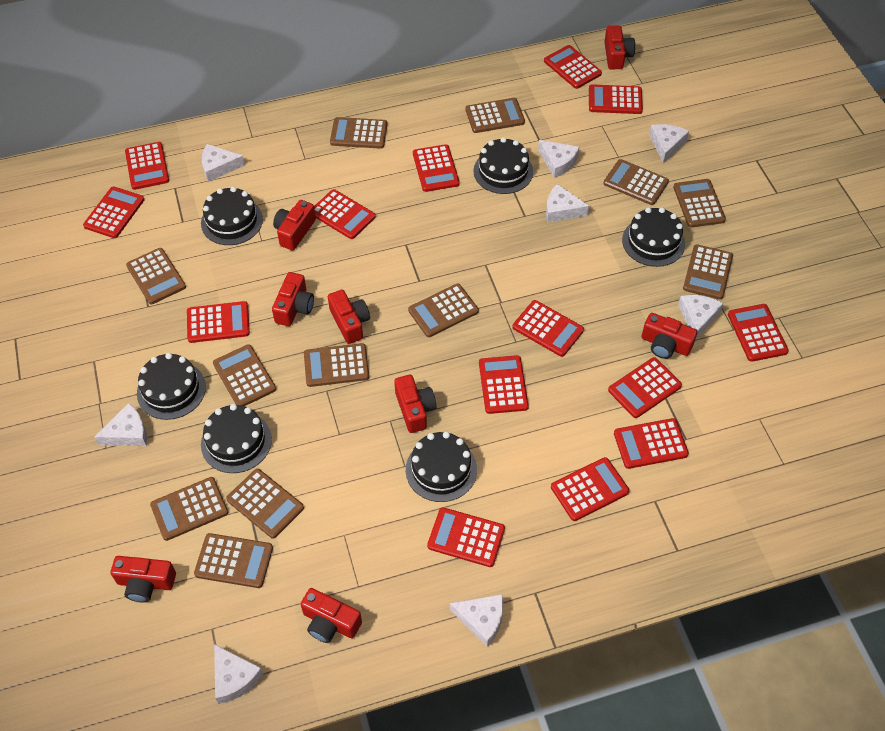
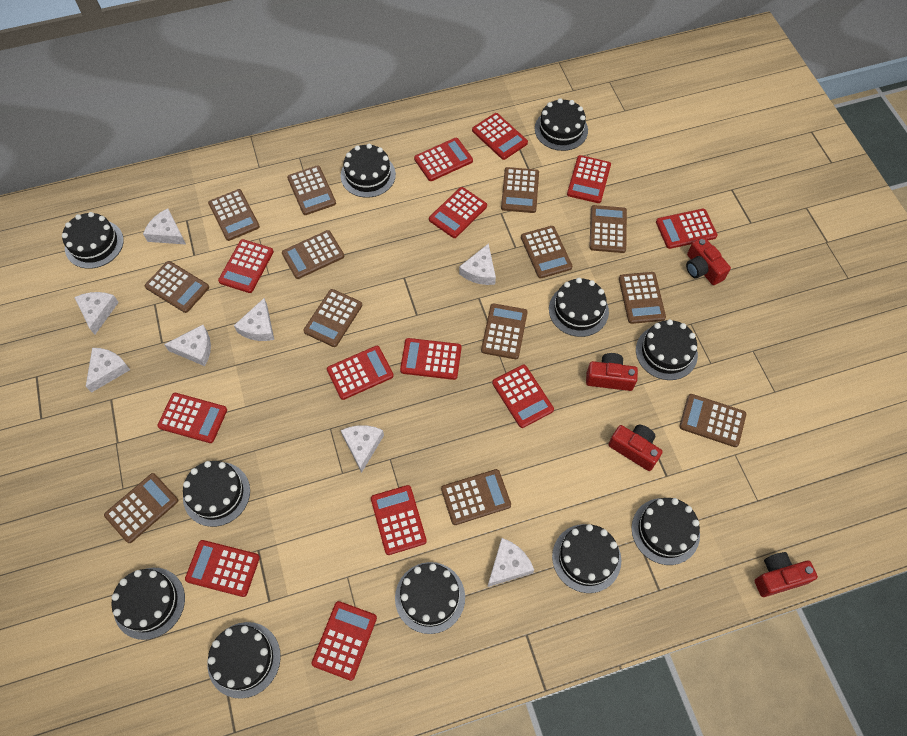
black cake: 6 -> 11
brown calculator: 12 -> 13
red calculator: 14 -> 13
red camera: 8 -> 4

